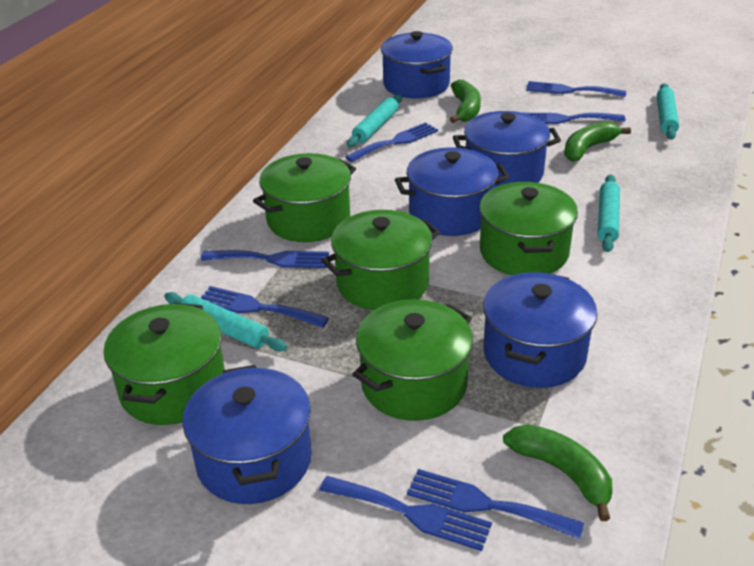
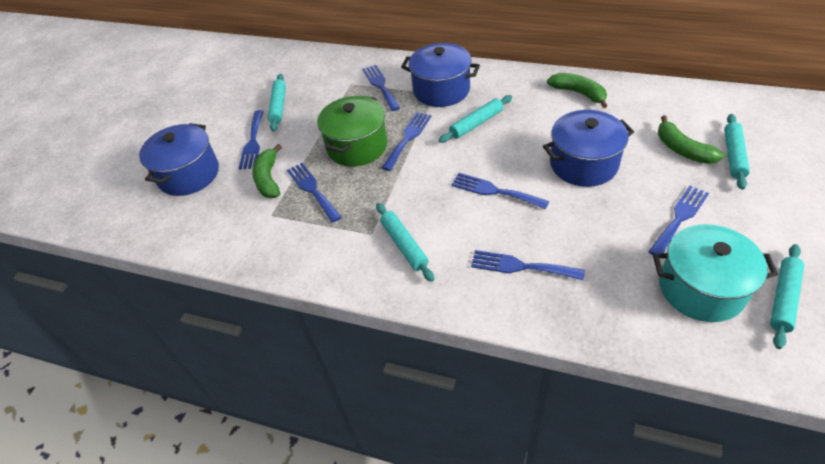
blue pot: 5 -> 3
green pot: 5 -> 1
turquoise pot: 0 -> 1
turquoise rolling pin: 4 -> 5

